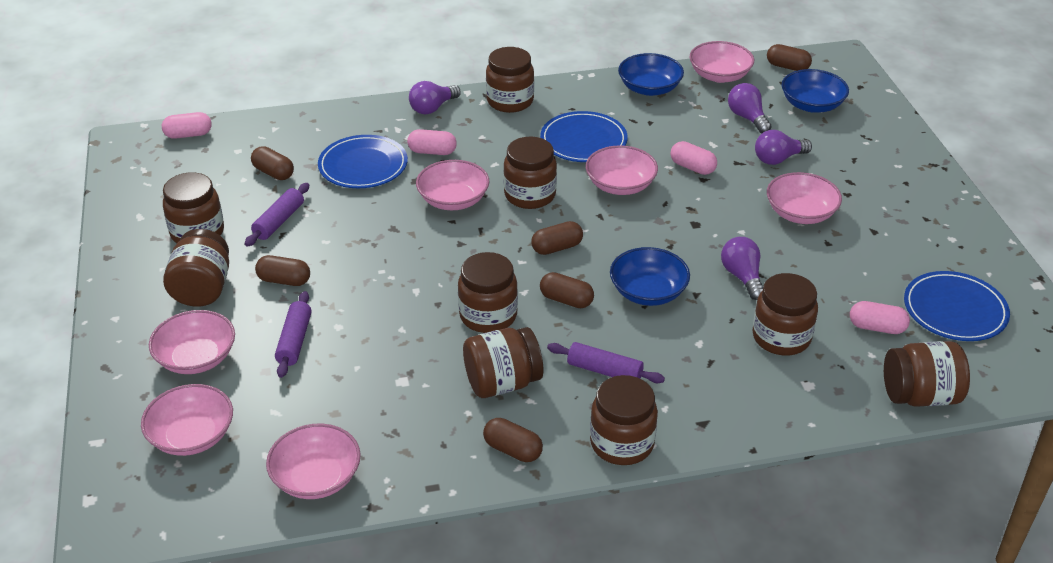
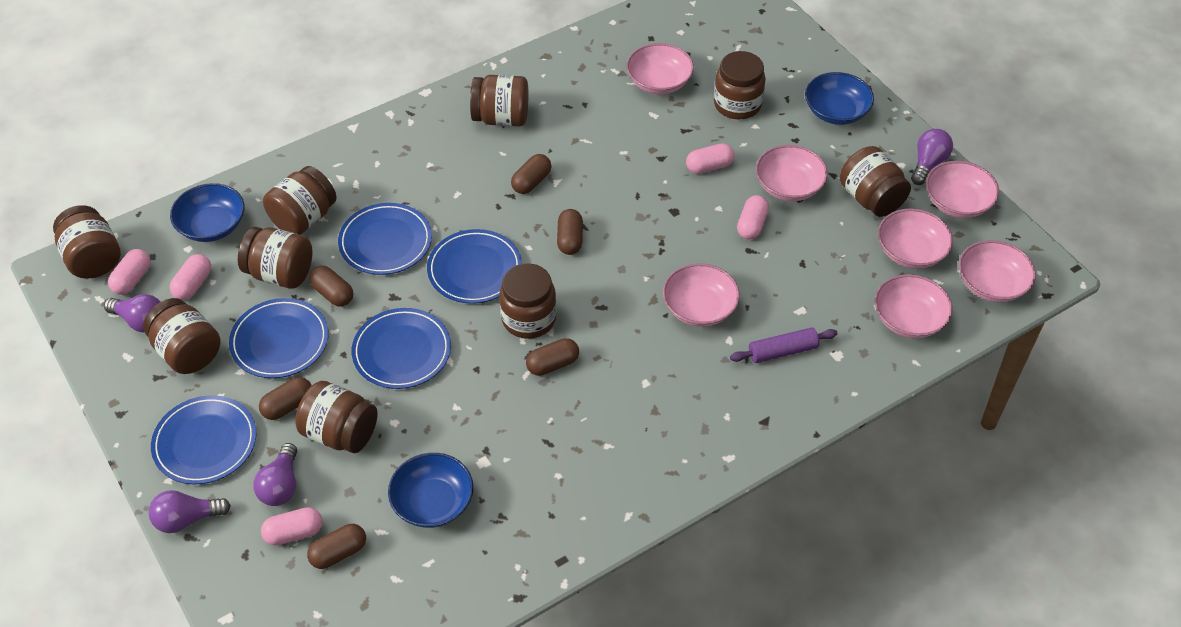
blue plate: 3 -> 5
pink capsule: 4 -> 5
purple rolling pin: 3 -> 1

